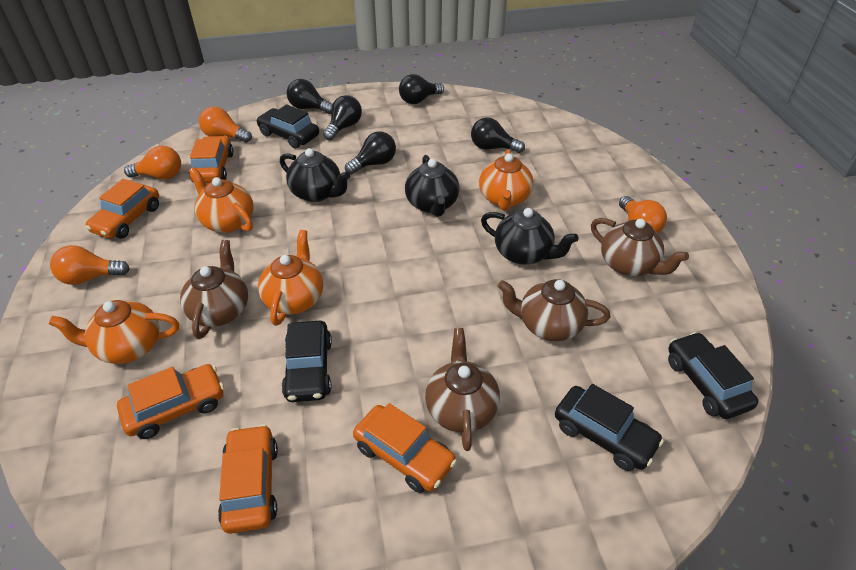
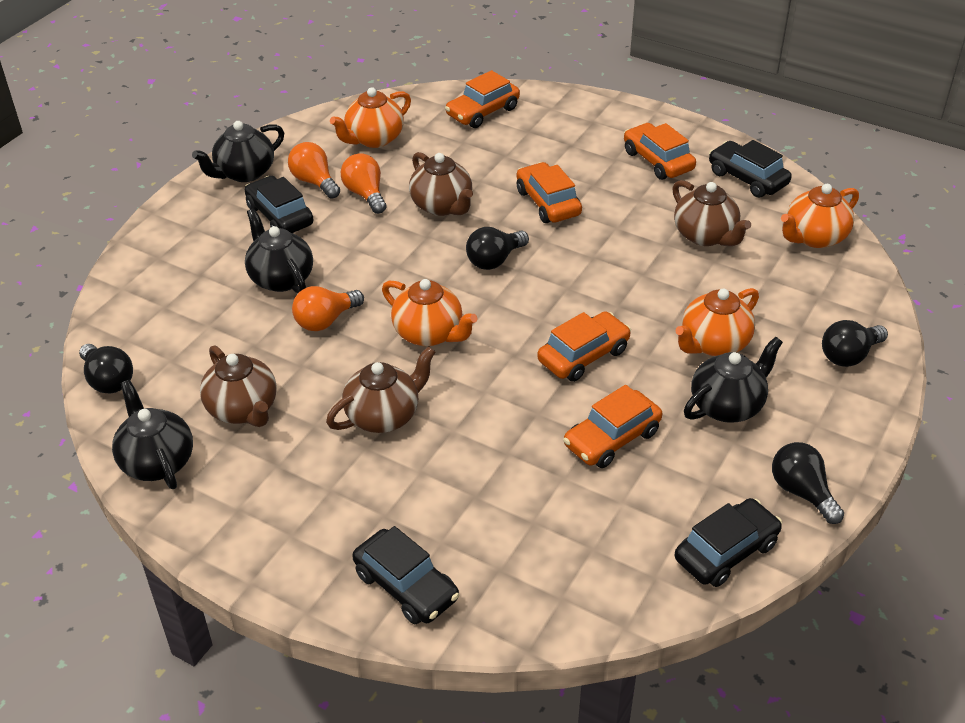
black light bulb: 5 -> 4
black teapot: 3 -> 4
orange light bulb: 4 -> 3

